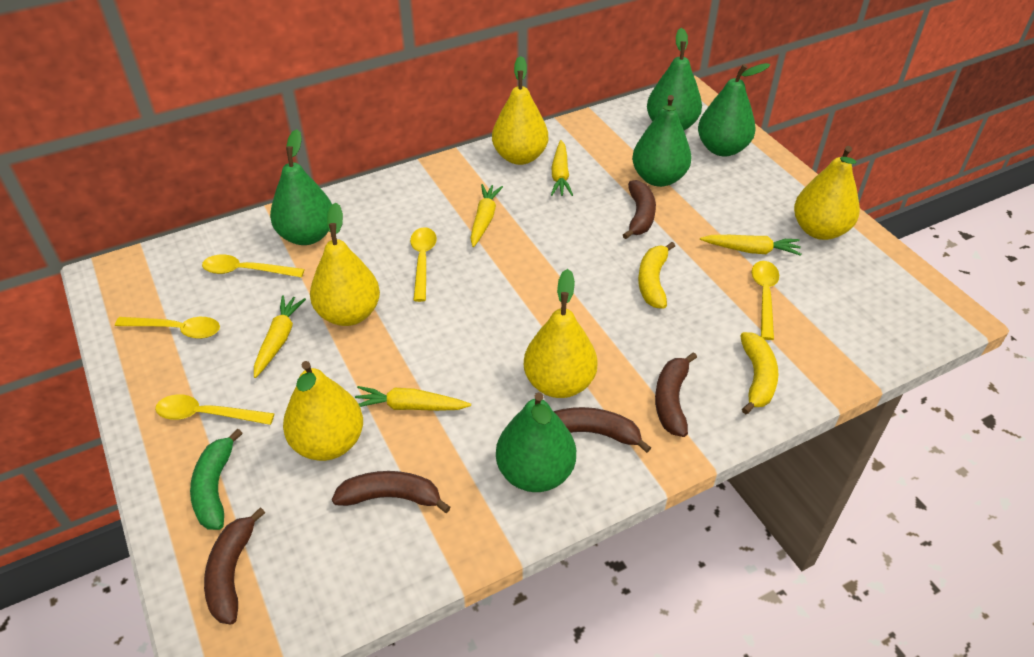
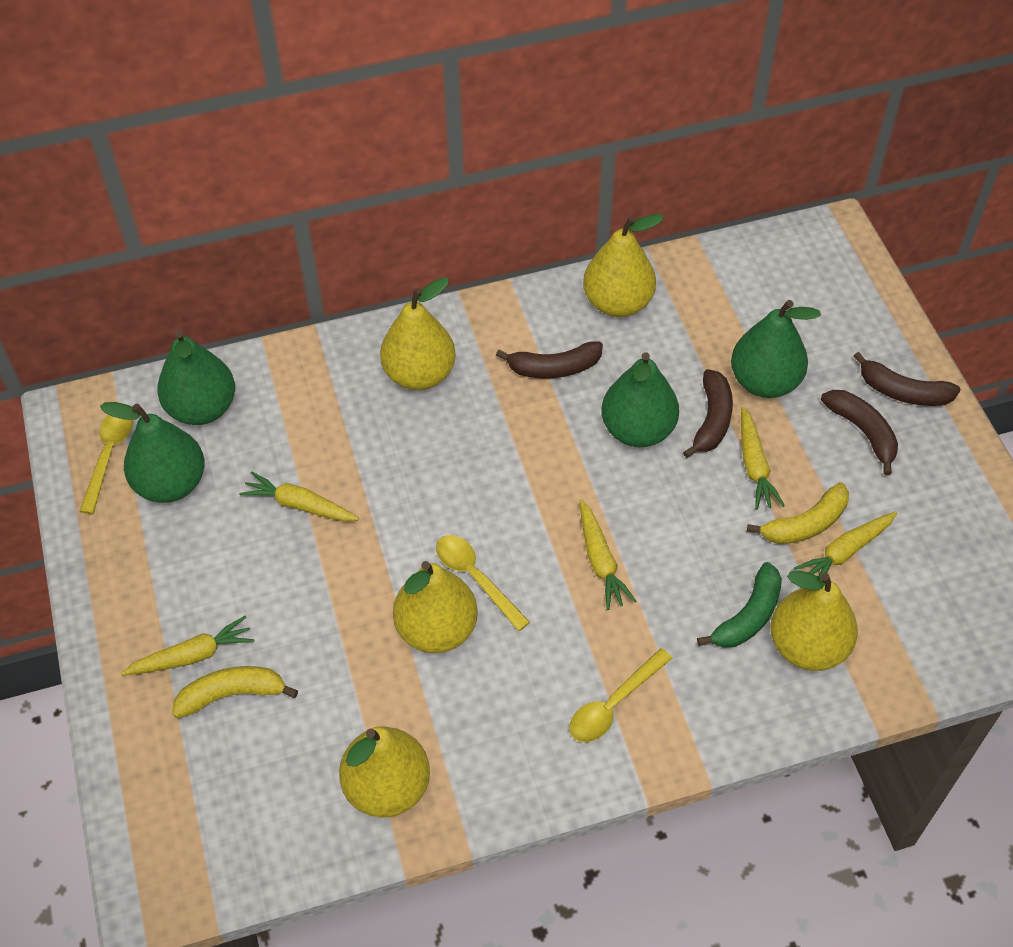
brown banana: 5 -> 4
green pear: 5 -> 4
yellow spoon: 5 -> 3

